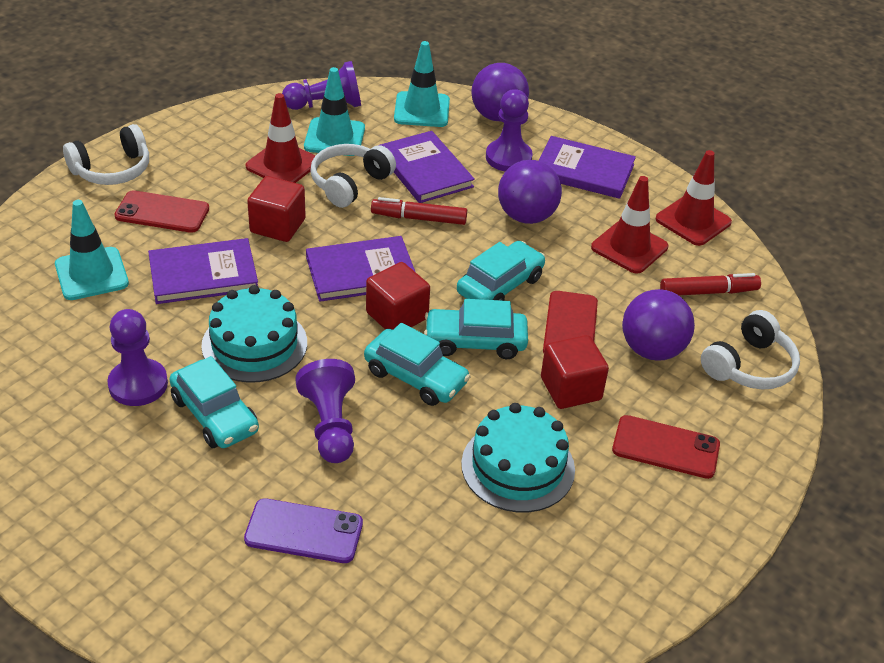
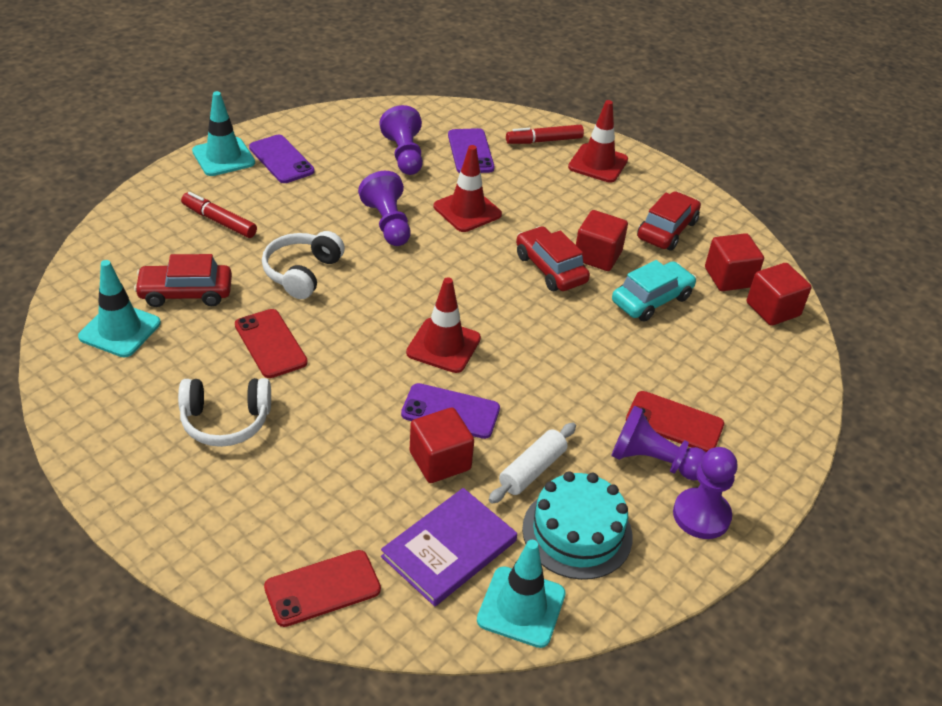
purple ball: 3 -> 0
purple book: 4 -> 1
purple phone: 1 -> 3
red car: 0 -> 3
red cube: 3 -> 4
turquoise cake: 2 -> 1
turquoise car: 4 -> 1
white headphones: 3 -> 2
white rolling pin: 0 -> 1

